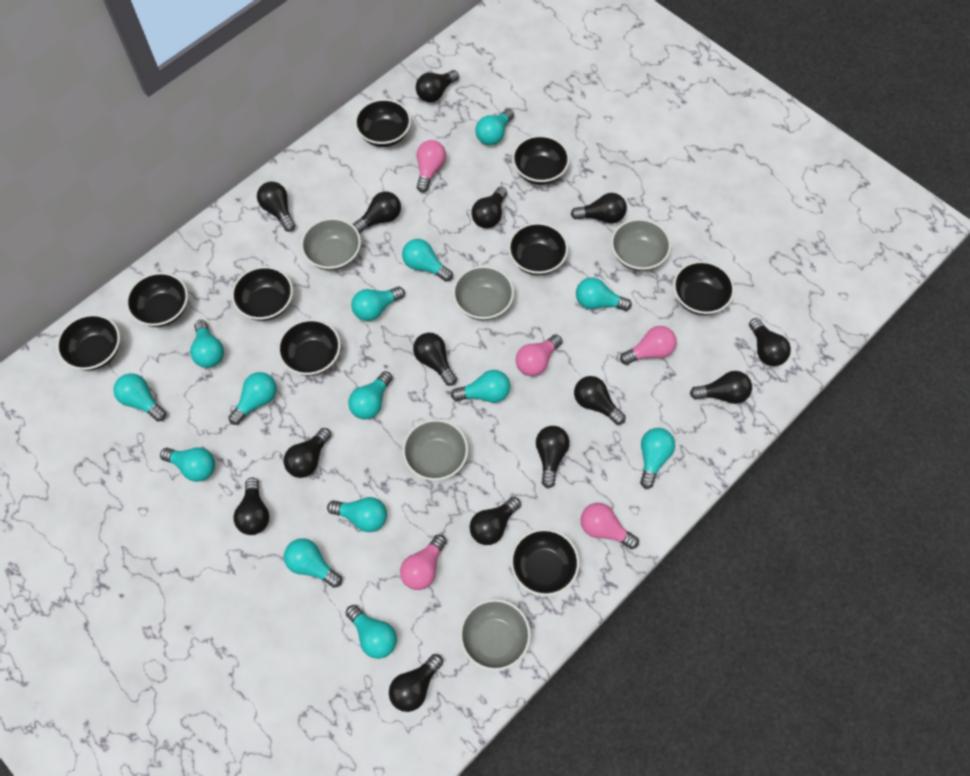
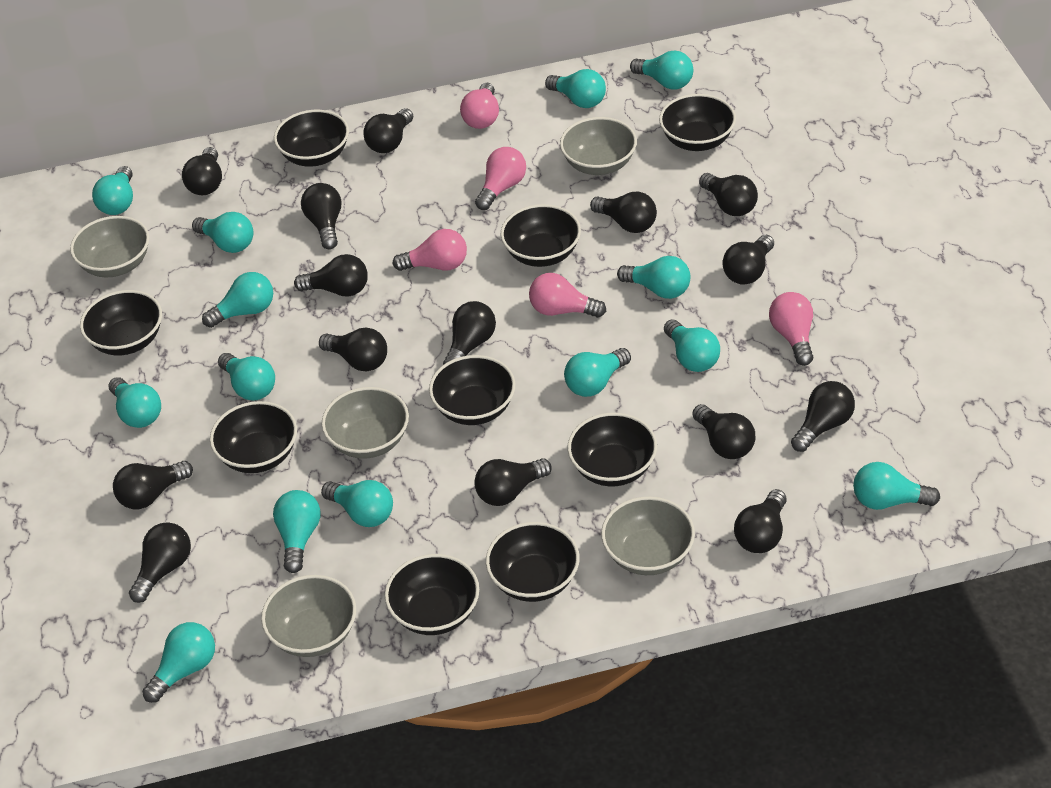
black light bulb: 14 -> 15

